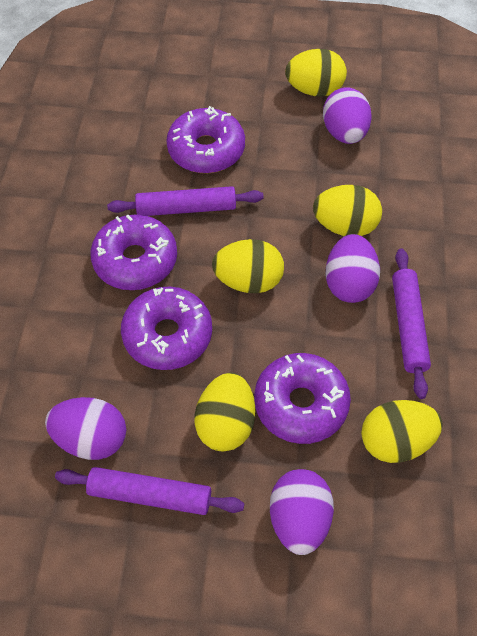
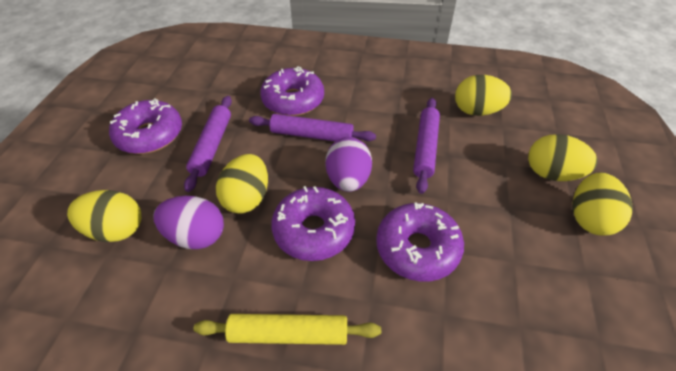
purple egg: 4 -> 2
yellow rolling pin: 0 -> 1

